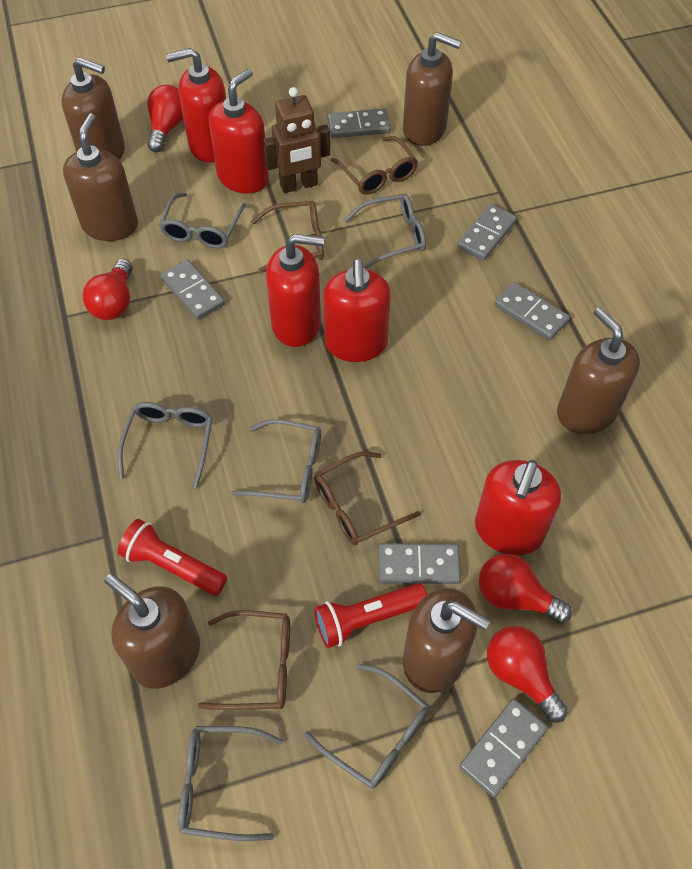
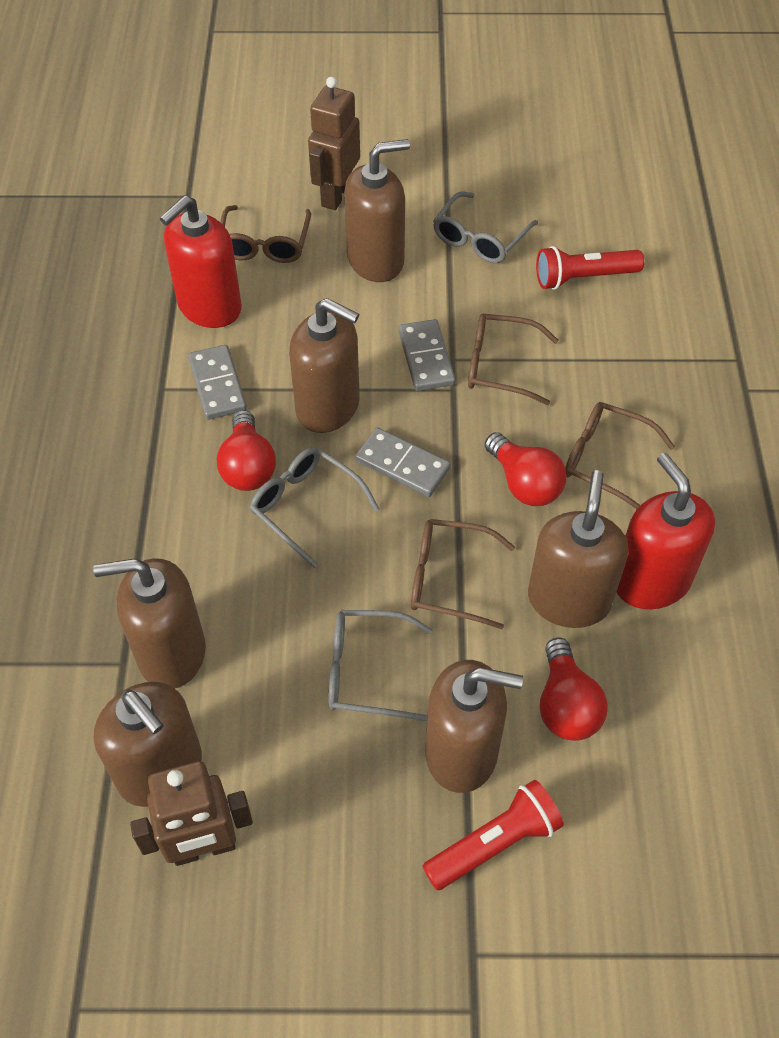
brown robot: 1 -> 2
grey domino: 6 -> 3
grey glasses: 6 -> 3
red light bulb: 4 -> 3
red soap dispenser: 5 -> 2

